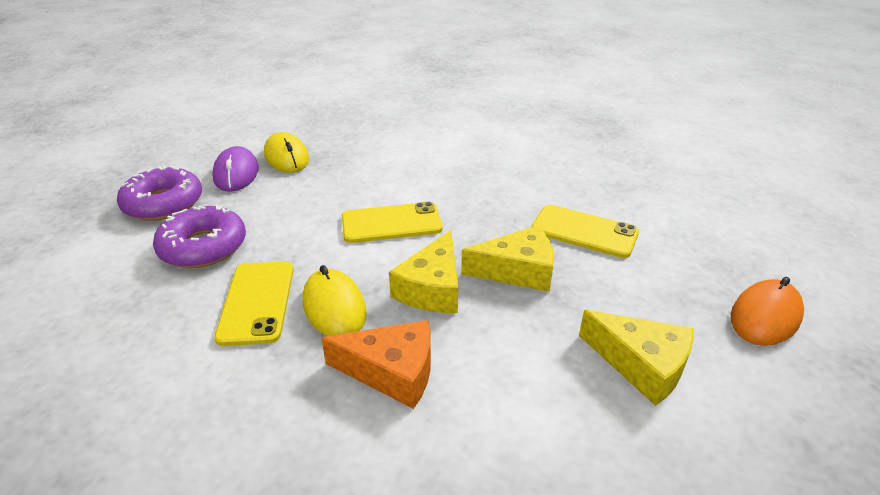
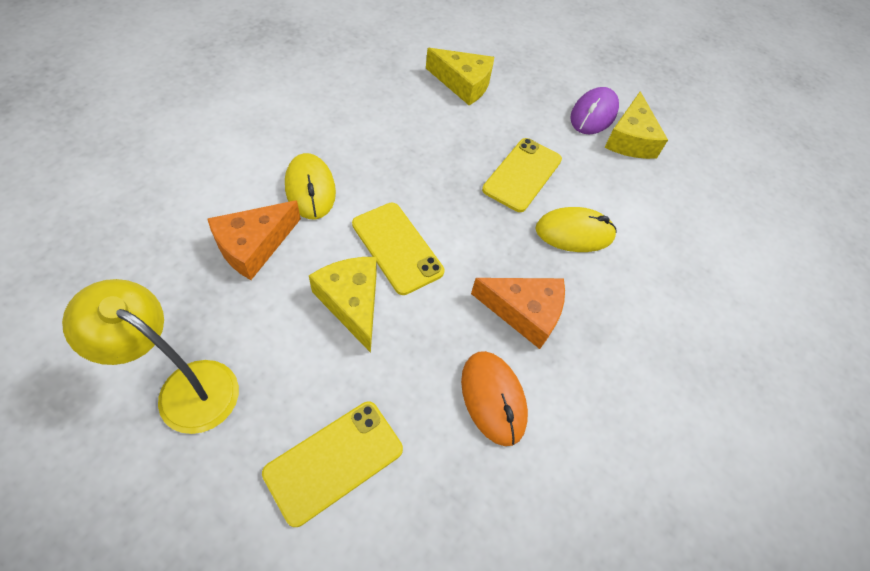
orange cheese: 1 -> 2
purple donut: 2 -> 0
yellow lamp: 0 -> 1

